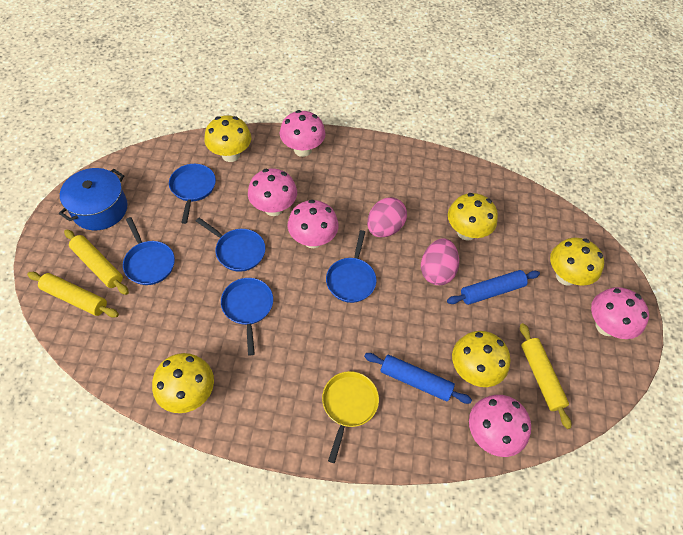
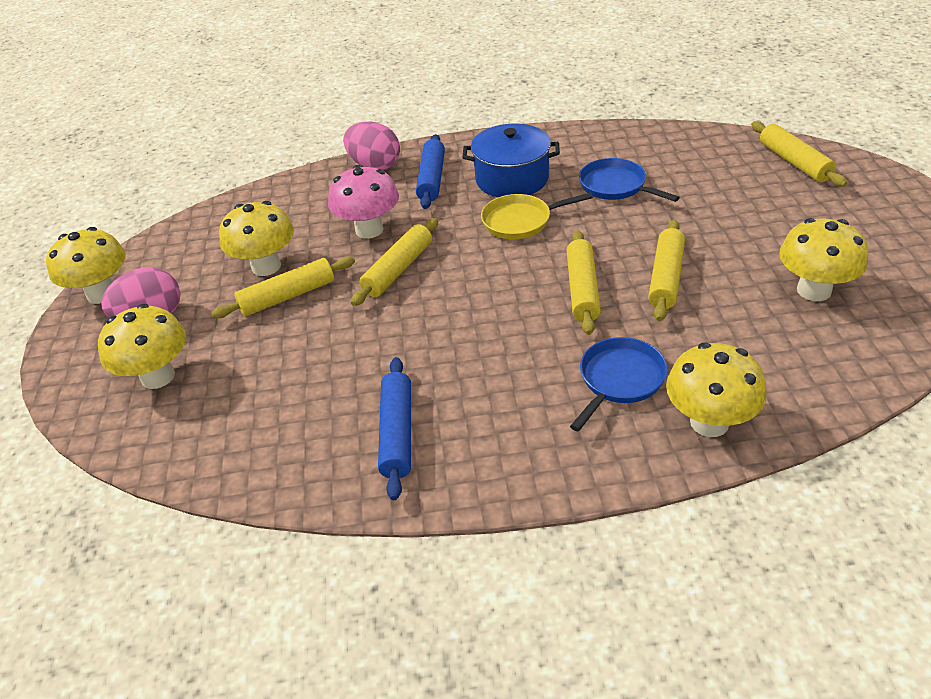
blue pan: 5 -> 2
pink mushroom: 5 -> 1
yellow rolling pin: 3 -> 5

